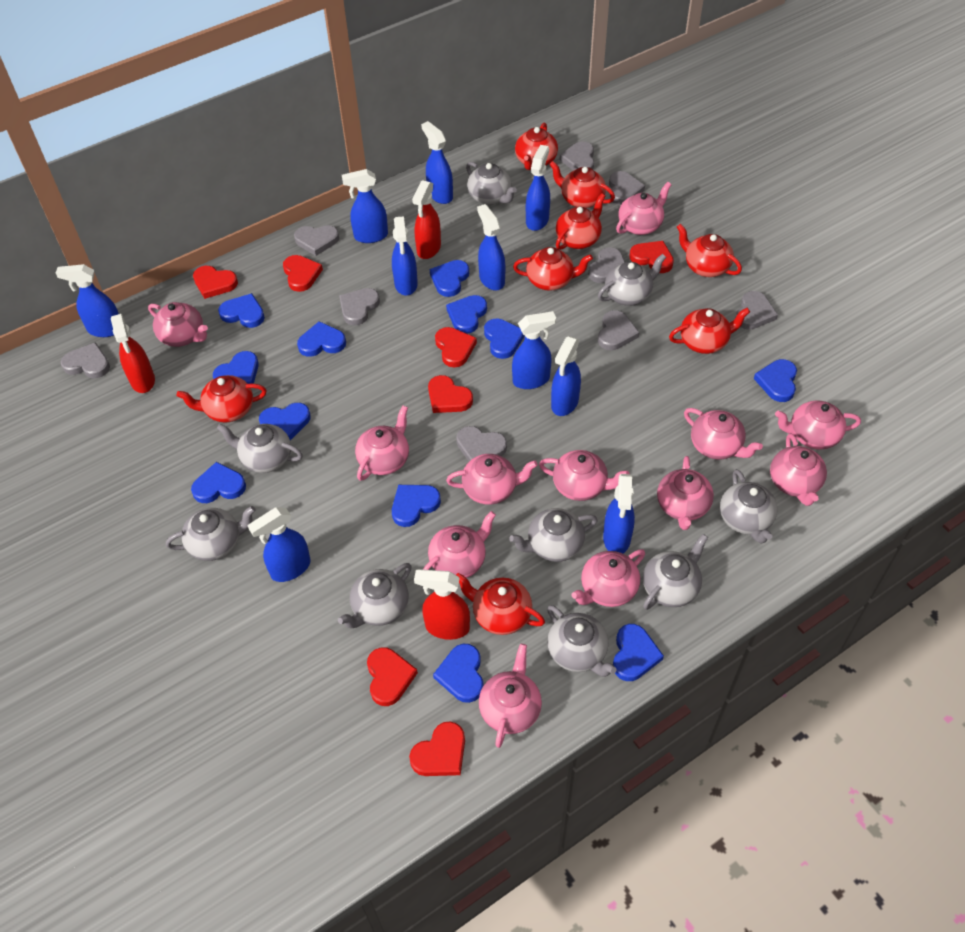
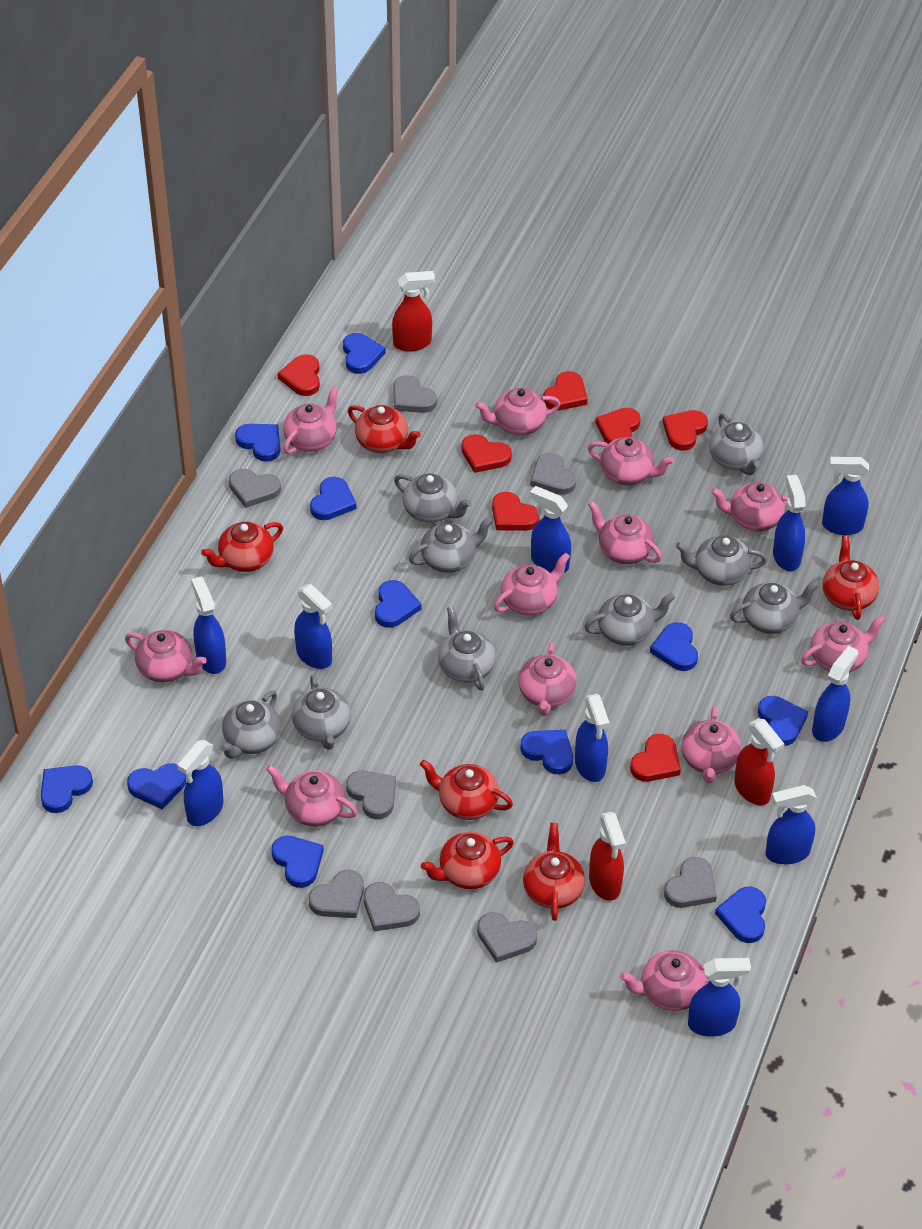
blue heart: 12 -> 11
grey heart: 9 -> 8
red teapot: 8 -> 6

